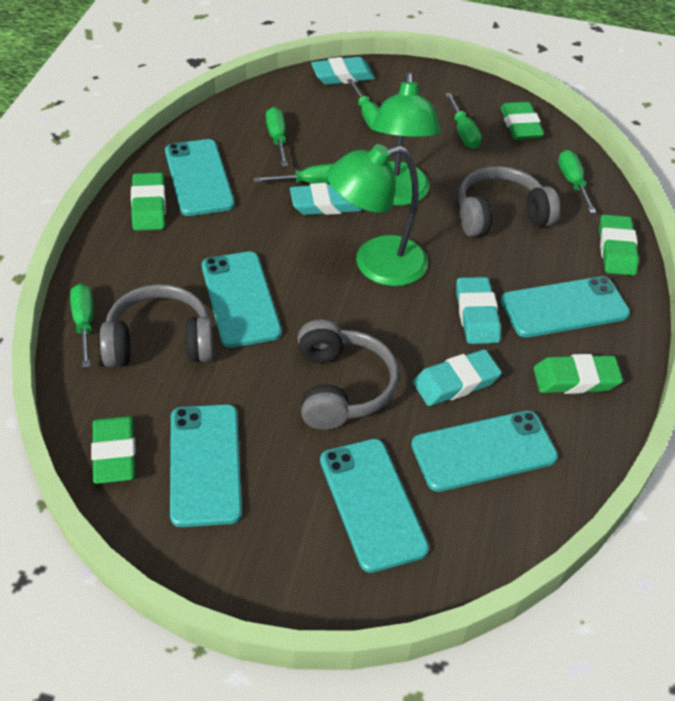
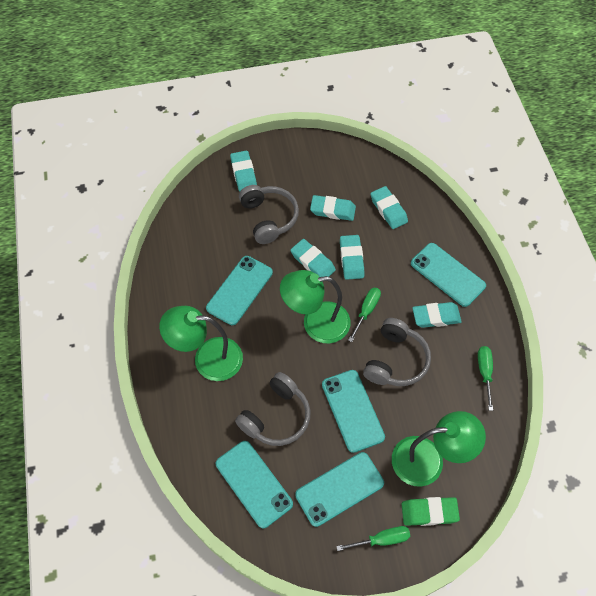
green eraser: 5 -> 1
green lamp: 2 -> 3
green screwdriver: 6 -> 3
turquoise eraser: 4 -> 6
turquoise phone: 6 -> 5

